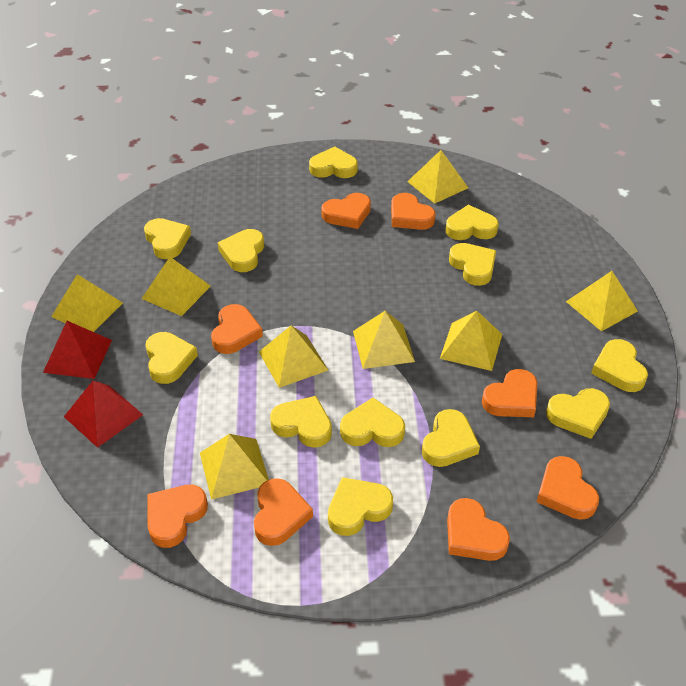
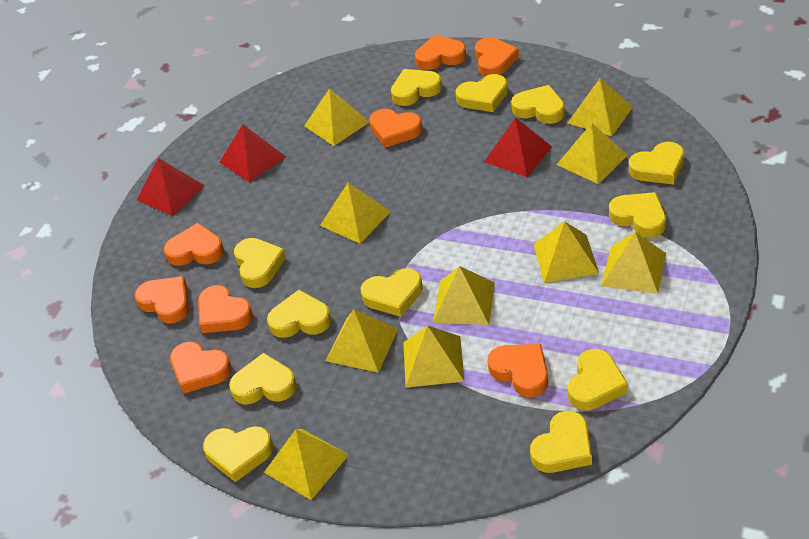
red pyramid: 2 -> 3
yellow pyramid: 8 -> 10

